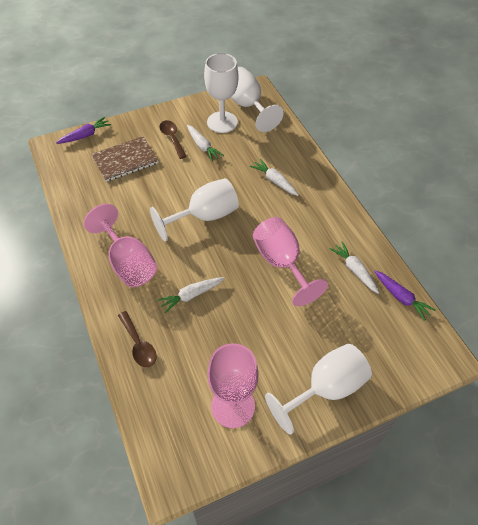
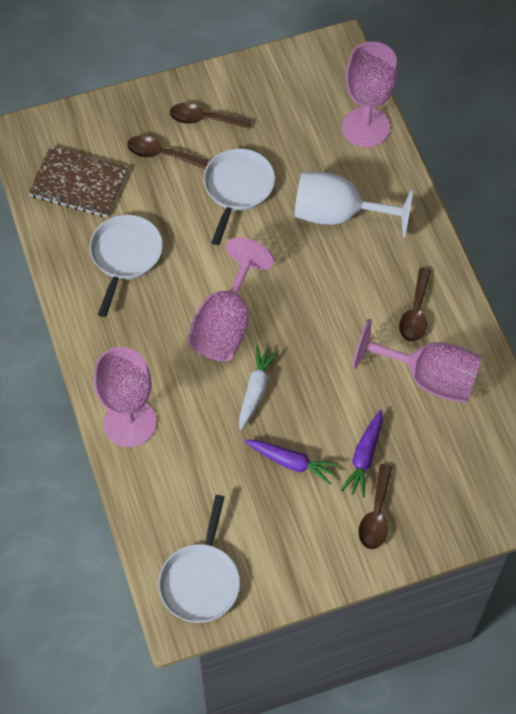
brown spoon: 2 -> 4
pink goblet: 3 -> 4
white carrot: 4 -> 1
white goblet: 4 -> 1
white pan: 0 -> 3

